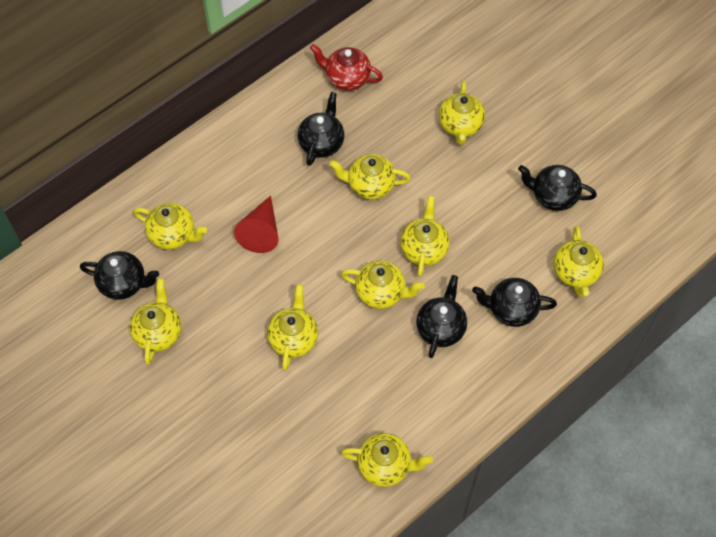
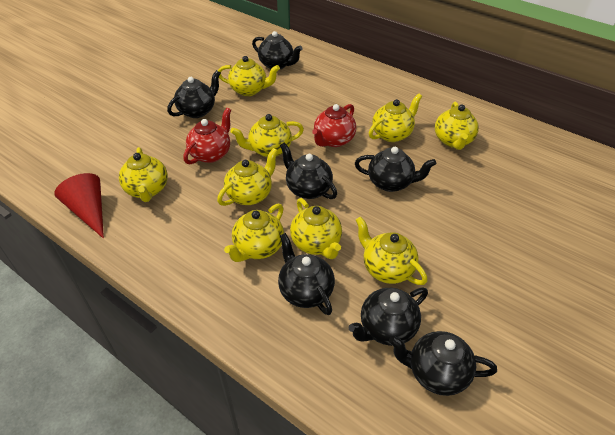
black teapot: 5 -> 7
red teapot: 1 -> 2

